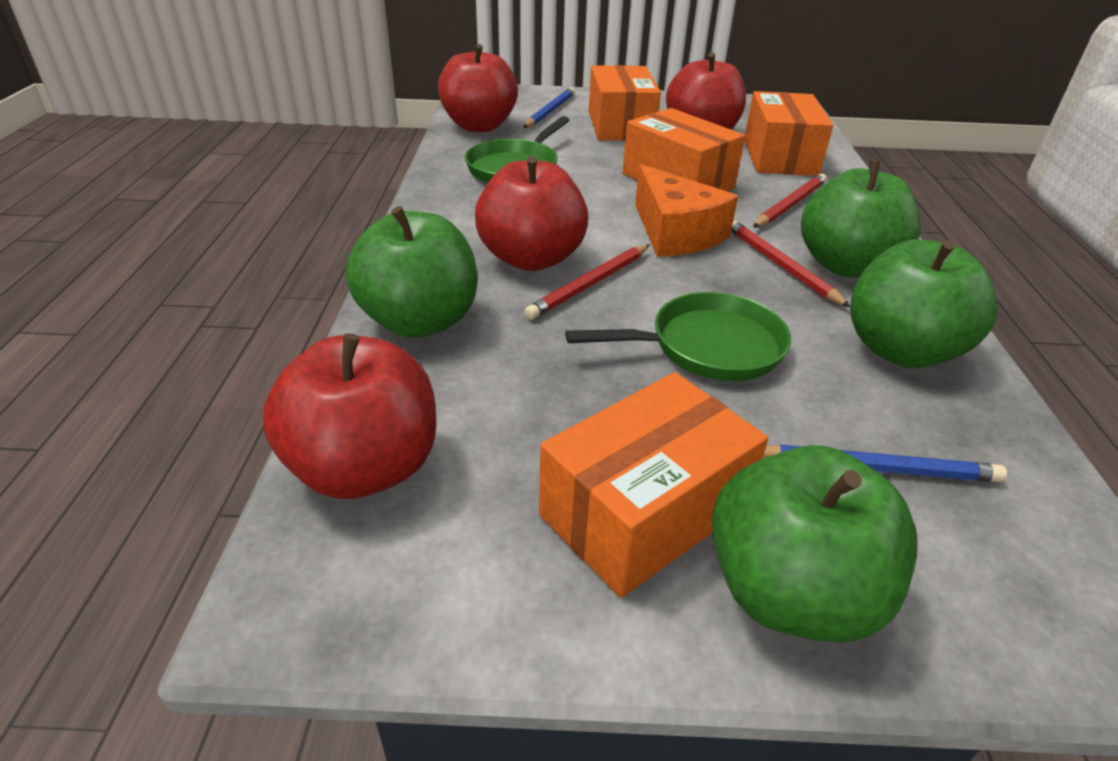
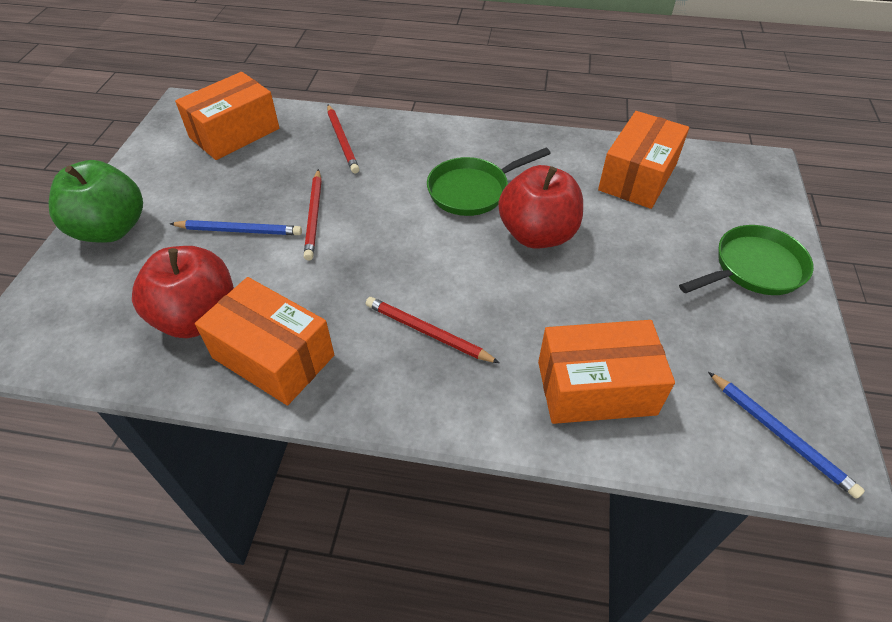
green apple: 4 -> 1
orange cheese: 1 -> 0
red apple: 4 -> 2

